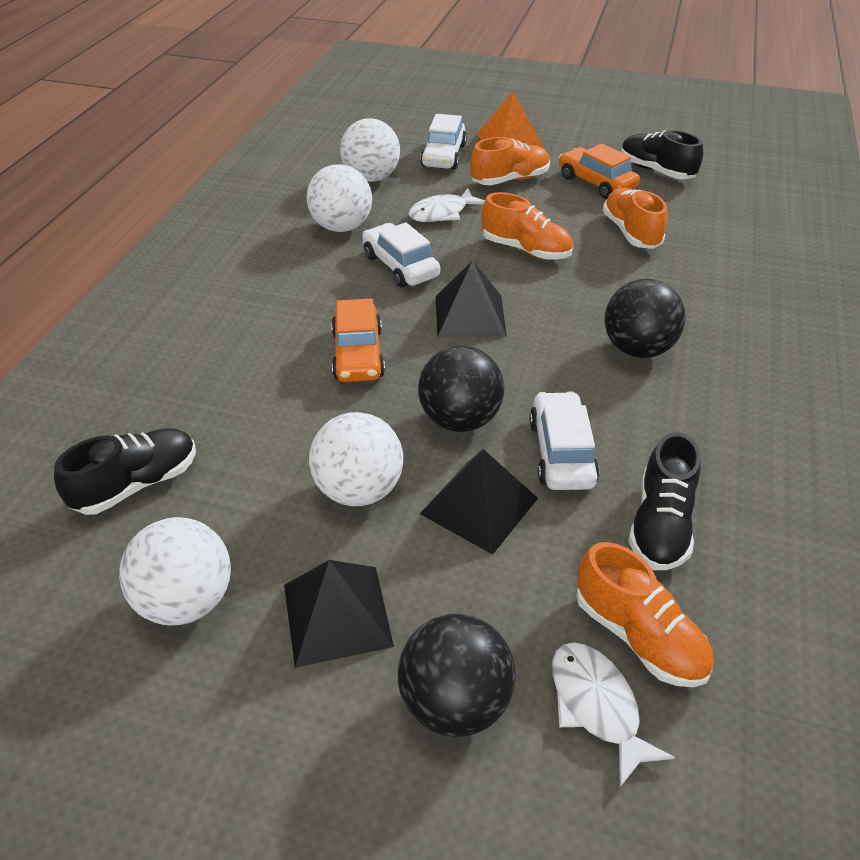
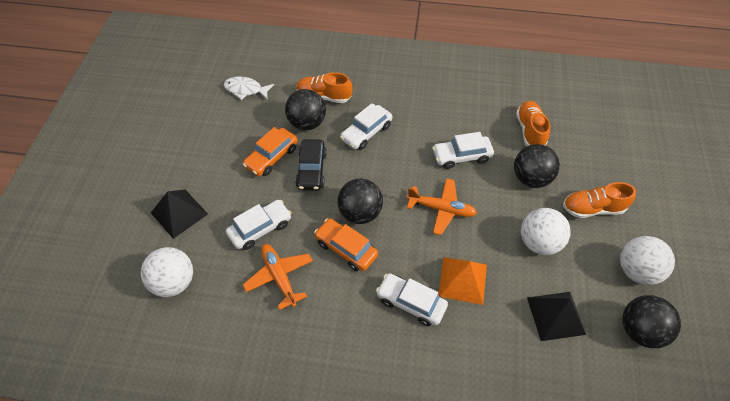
black ball: 3 -> 4
black car: 0 -> 1
black pyramid: 3 -> 2
black shoe: 3 -> 0
orange plane: 0 -> 2
orange shoe: 4 -> 3
white ball: 4 -> 3
white car: 3 -> 4
white fish: 2 -> 1

